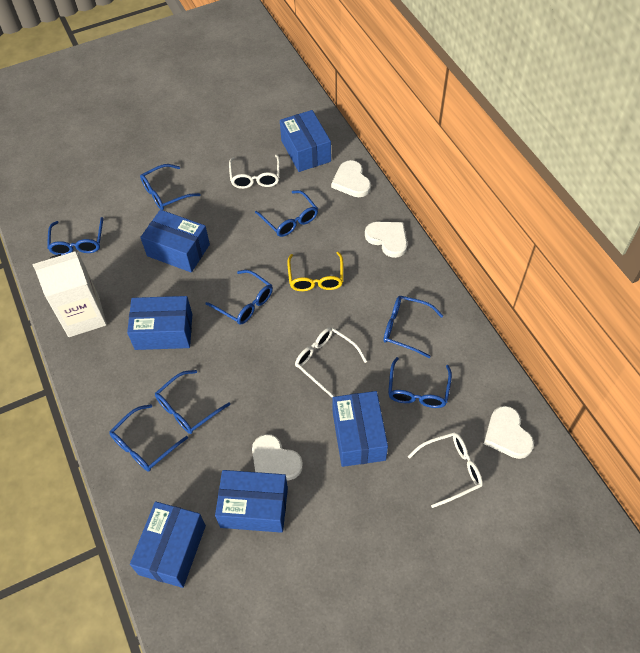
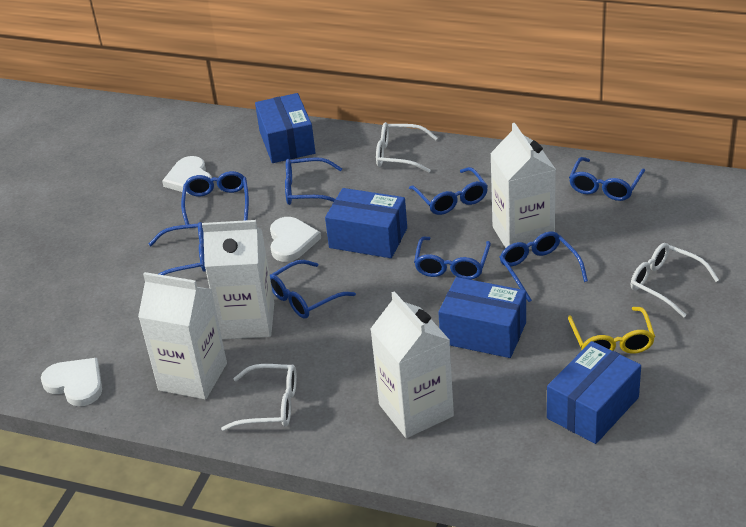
blue box: 6 -> 4
white carton: 1 -> 4
white heart: 4 -> 3

